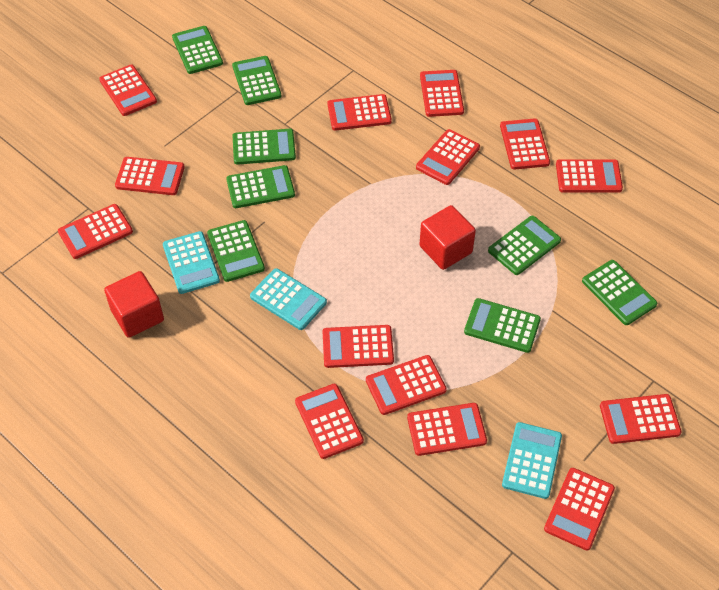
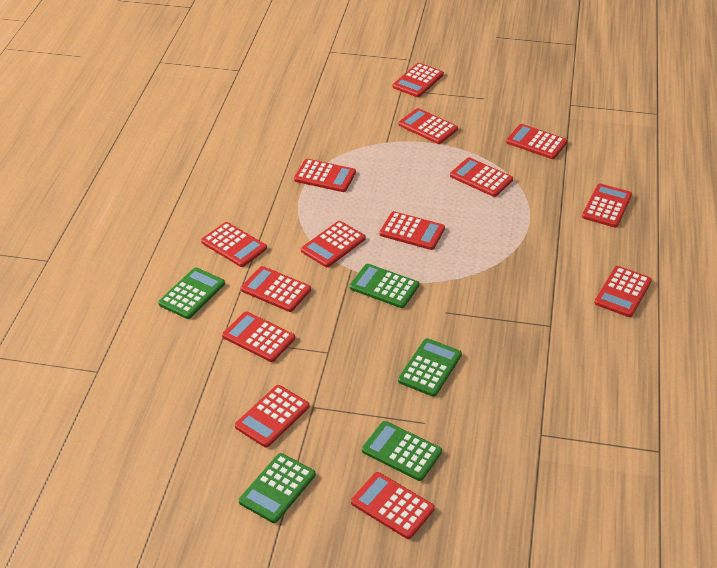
green calculator: 8 -> 5
red cube: 2 -> 0
turquoise calculator: 3 -> 0

